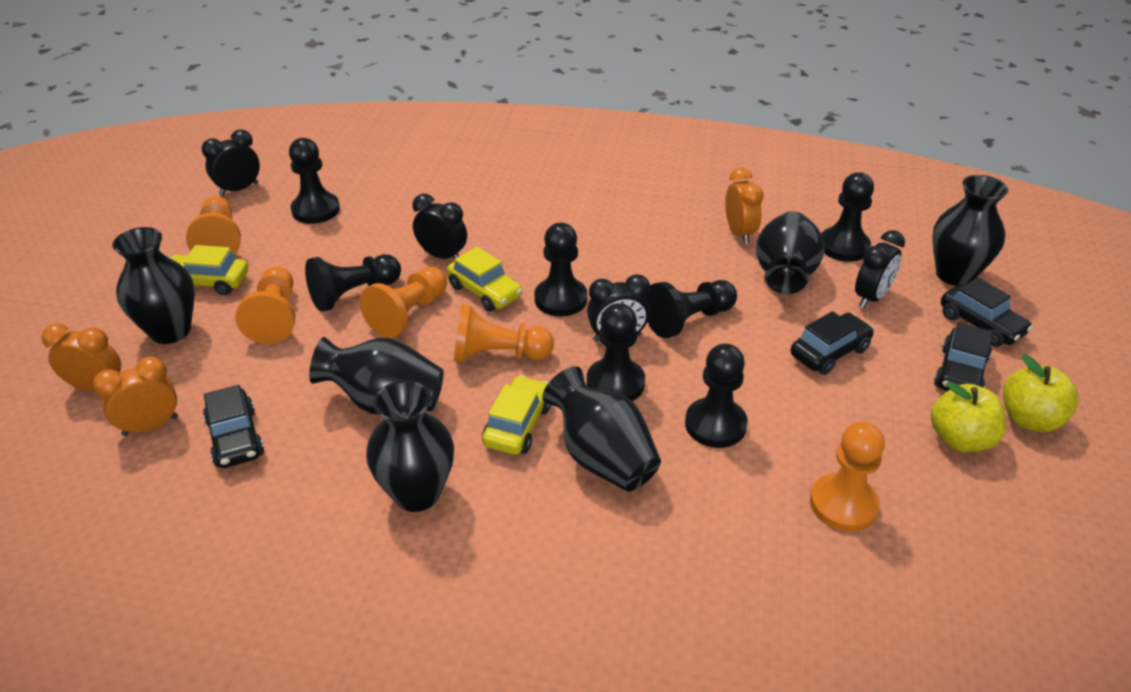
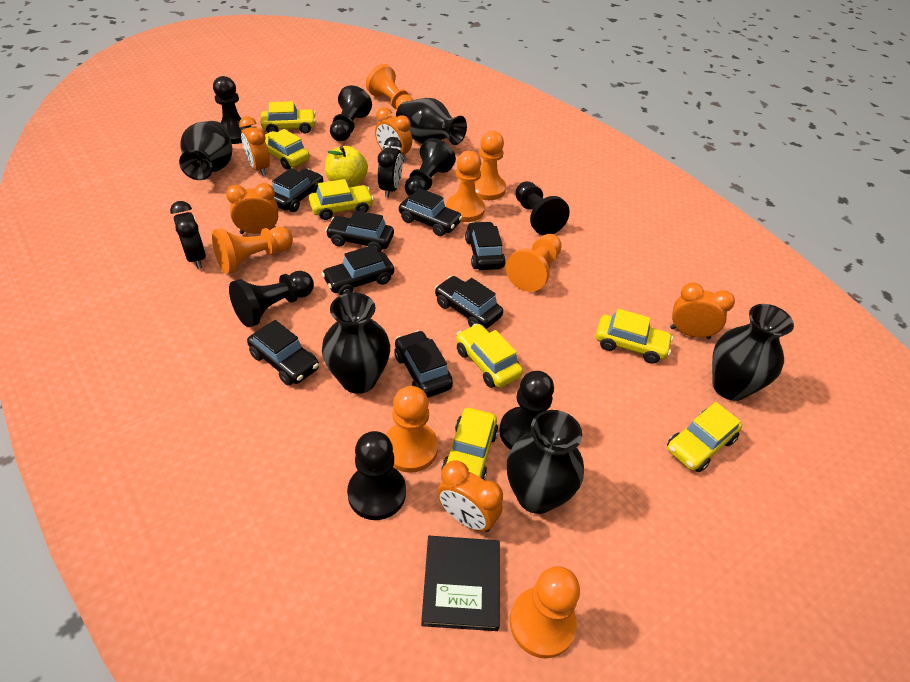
black book: 0 -> 1
black car: 4 -> 8
black clock: 4 -> 2
black vase: 6 -> 5
orange clock: 3 -> 5
orange pawn: 5 -> 7
yellow apple: 2 -> 1
yellow car: 3 -> 7

